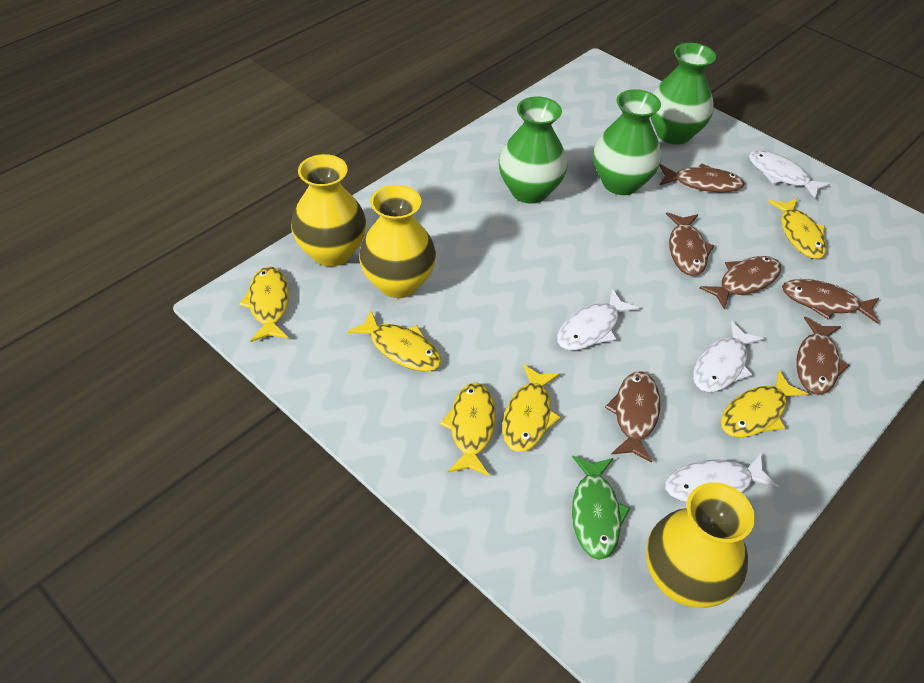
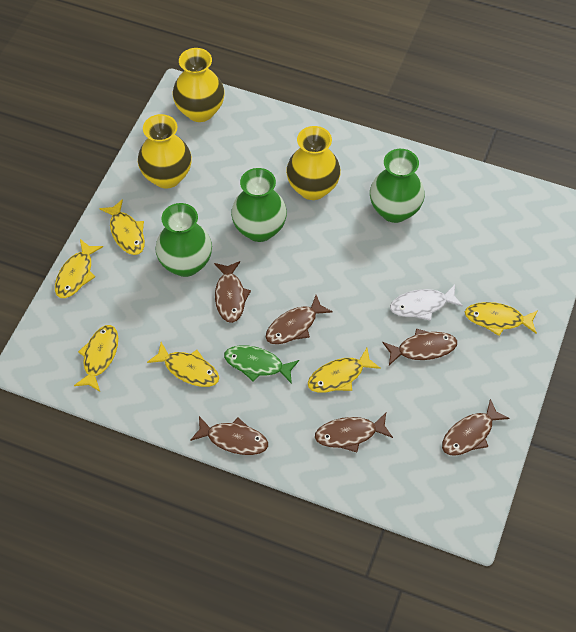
white fish: 4 -> 1

